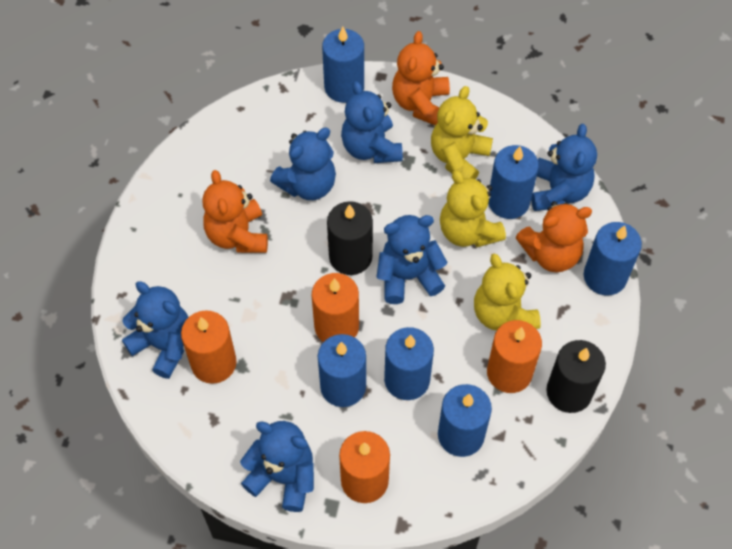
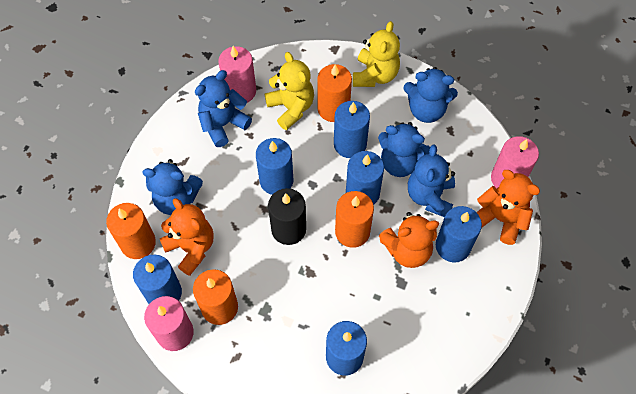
black candle: 2 -> 1
blue teddy bear: 6 -> 5
pink candle: 0 -> 3
yellow teddy bear: 3 -> 2

